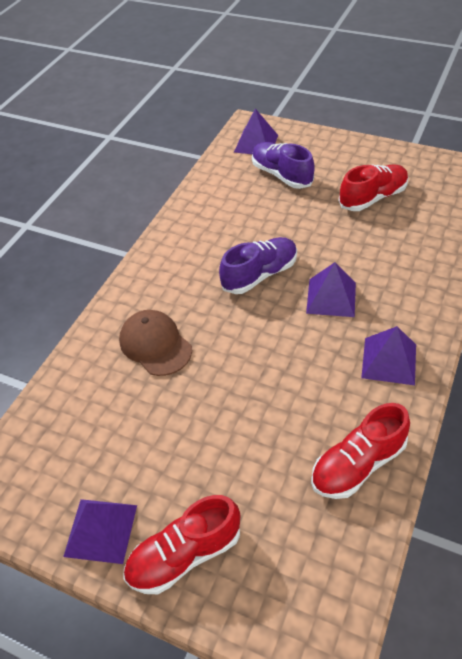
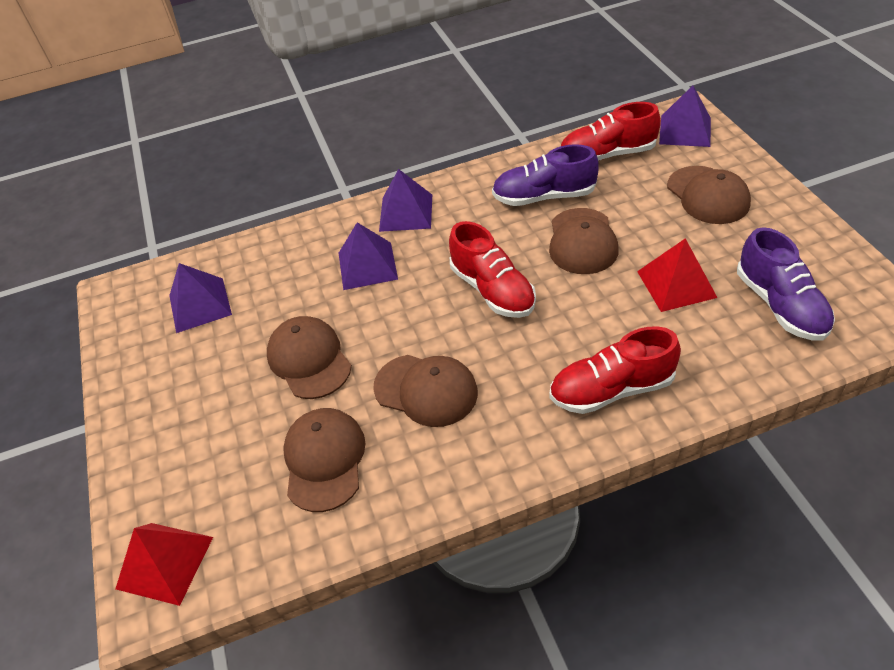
brown cap: 1 -> 5
red pyramid: 0 -> 2

